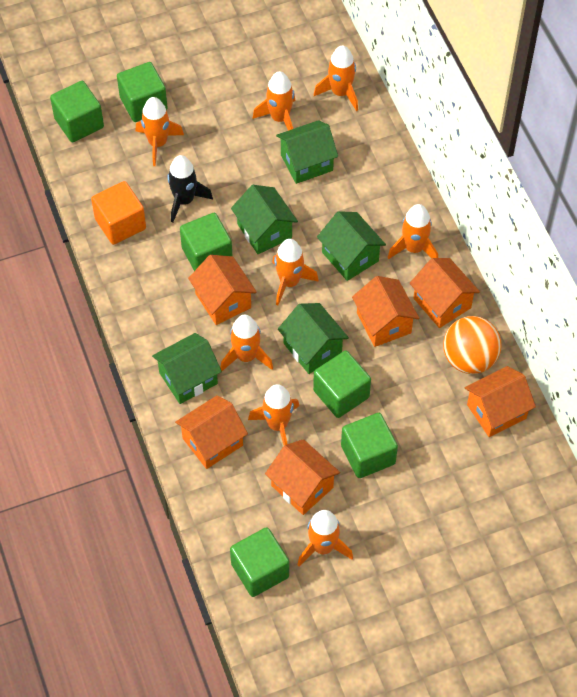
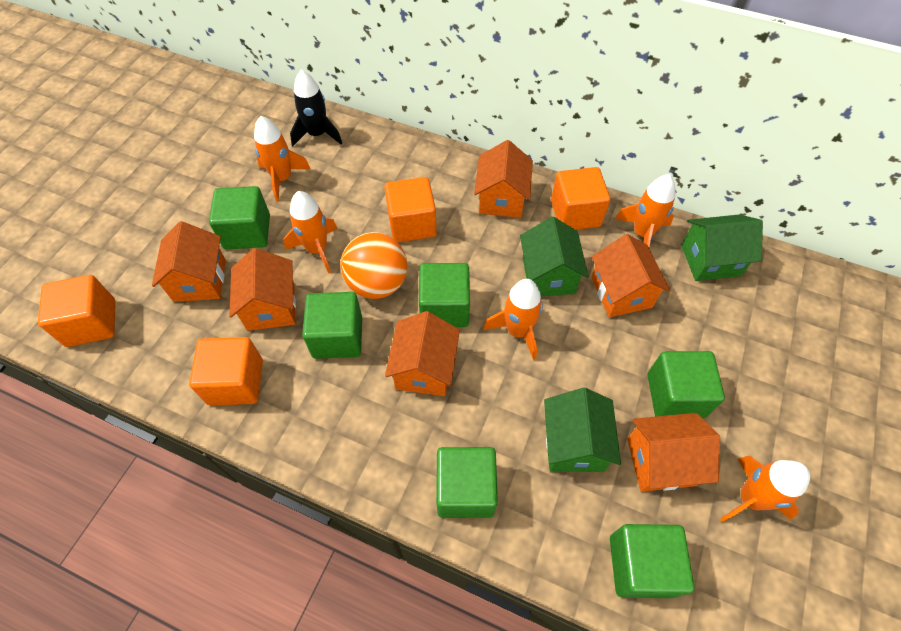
green house: 5 -> 3
orange cube: 1 -> 4
orange rocket: 8 -> 5

